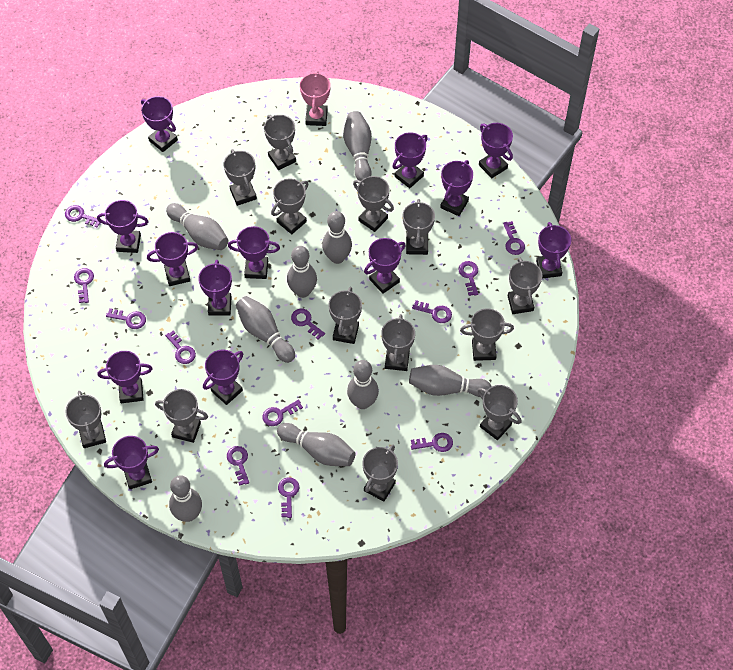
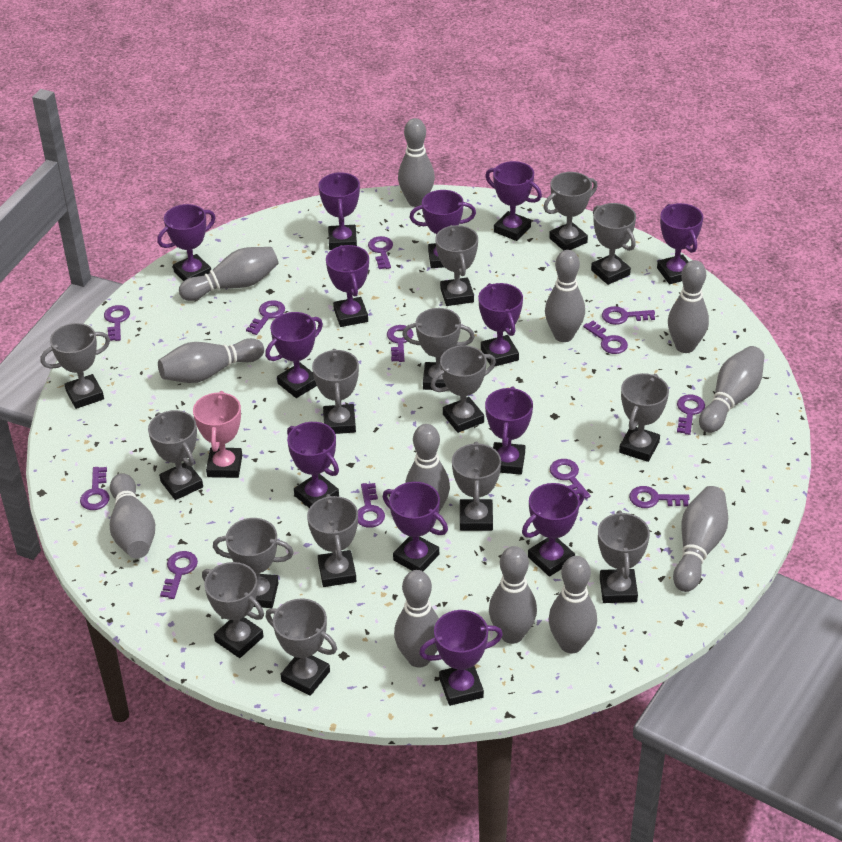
grey bowling pin: 9 -> 12
grey trophy: 13 -> 15

